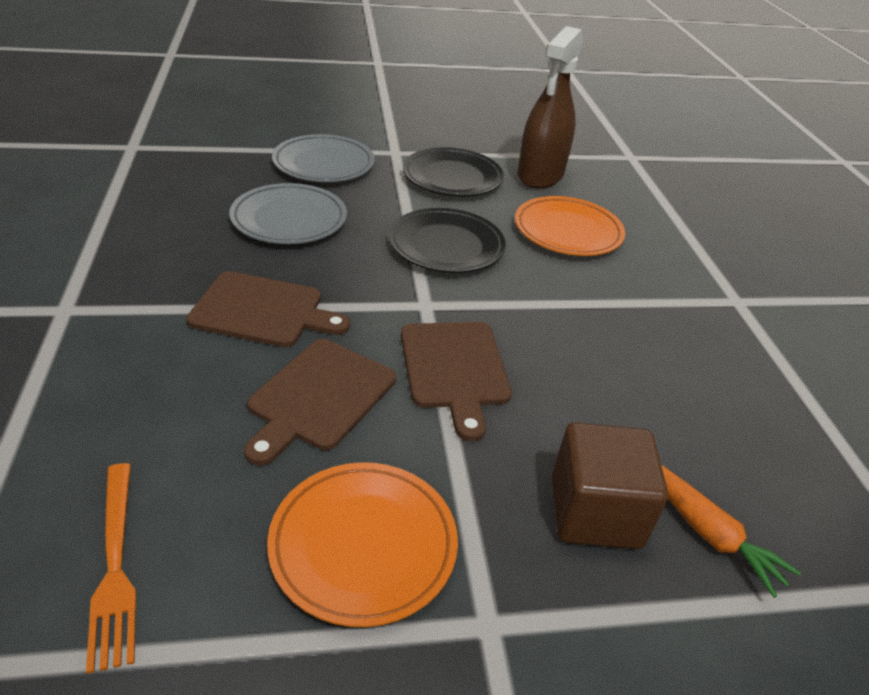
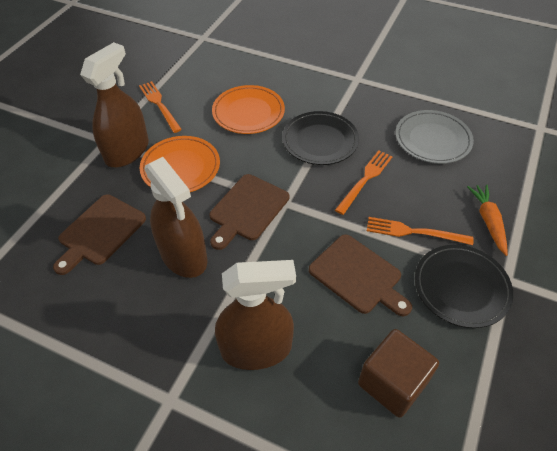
brown spray bottle: 1 -> 3
grey plate: 2 -> 1
orange fork: 1 -> 3

